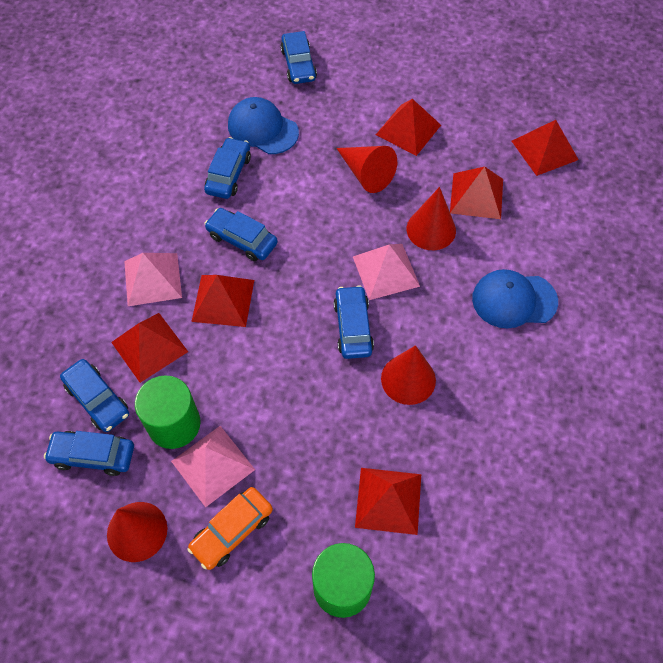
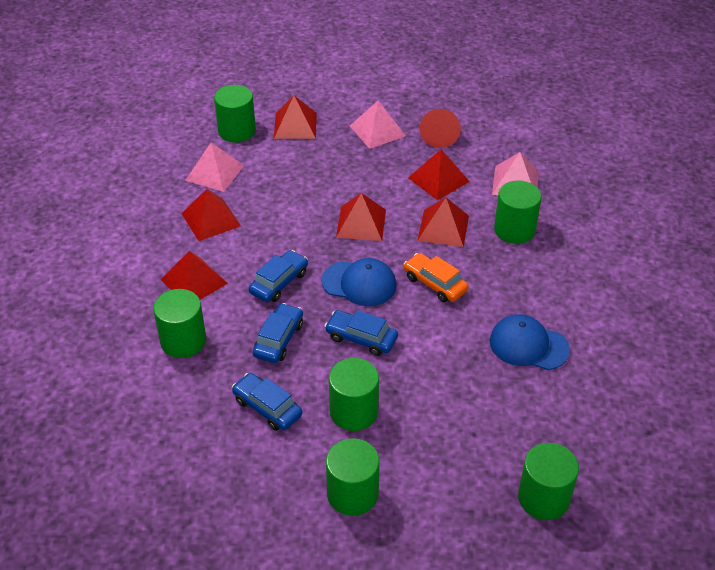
blue car: 6 -> 4
green cylinder: 2 -> 6
red cone: 4 -> 1

